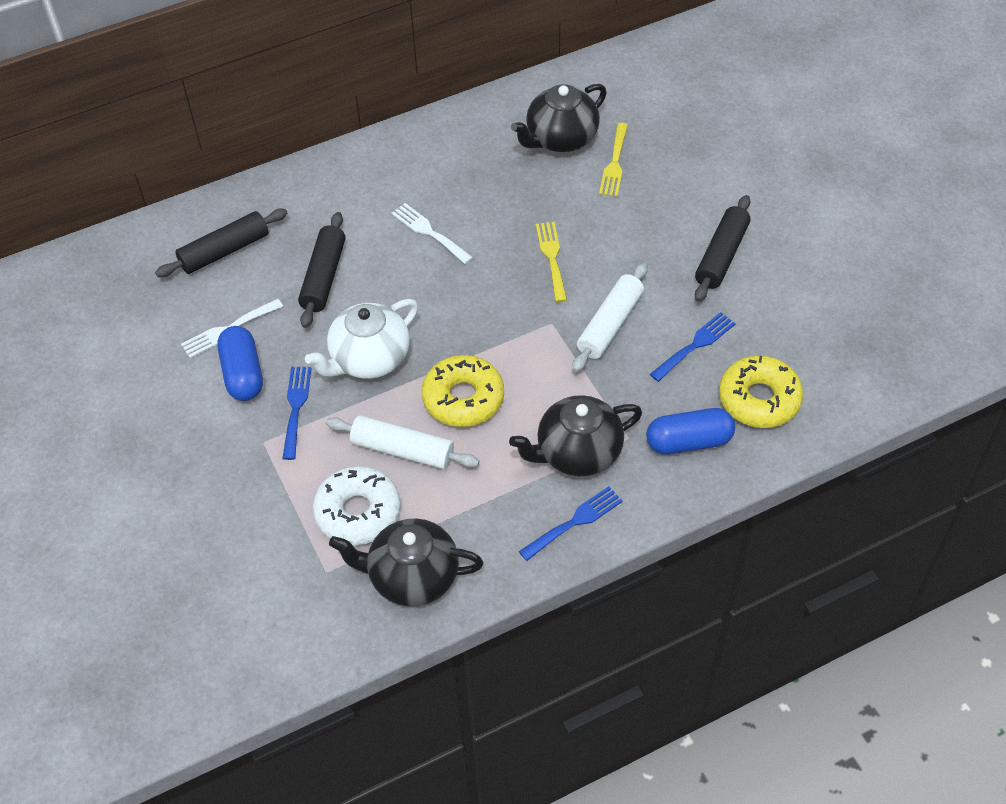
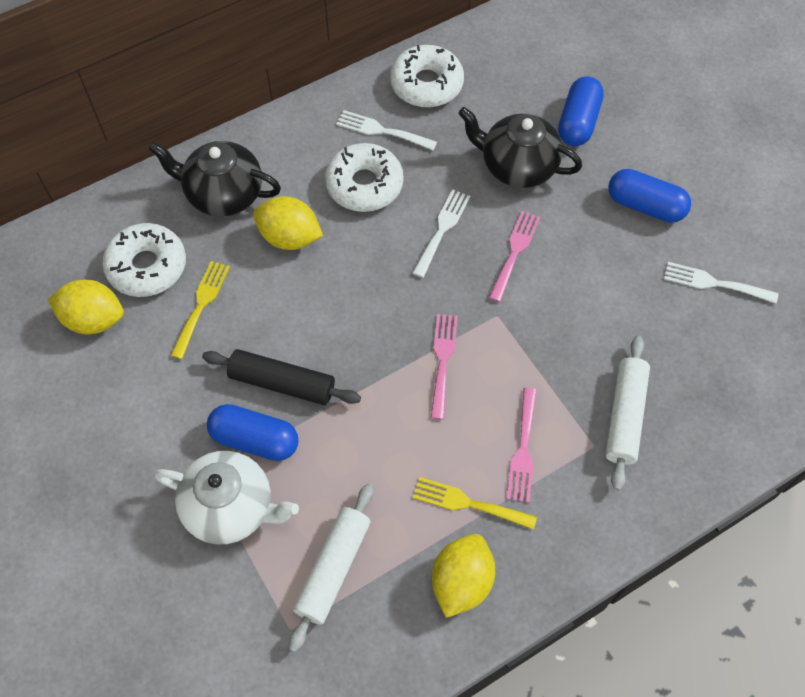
black rolling pin: 3 -> 1
black teapot: 3 -> 2
blue capsule: 2 -> 3
blue fork: 3 -> 0
pink fork: 0 -> 3
white donut: 1 -> 3
white fork: 2 -> 3
yellow donut: 2 -> 0
yellow lemon: 0 -> 3

